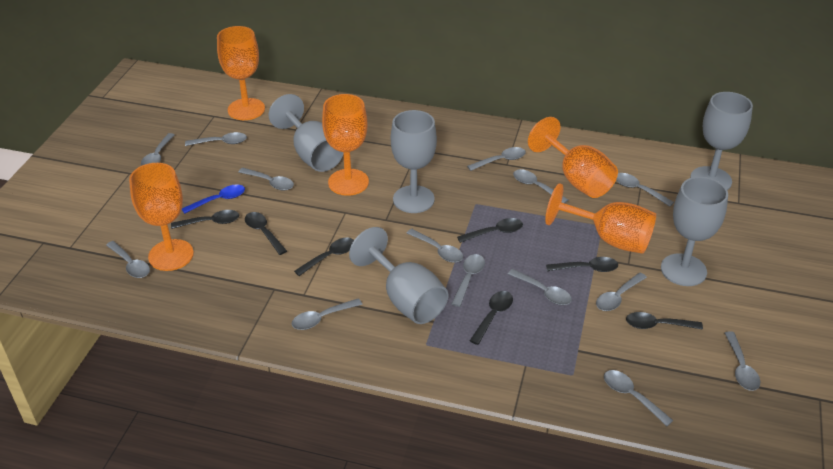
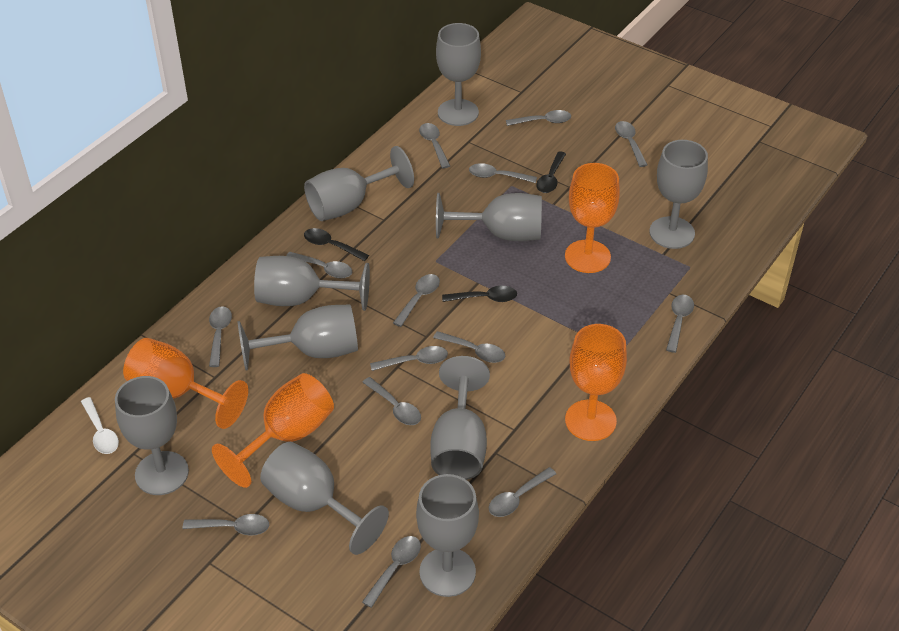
black spoon: 7 -> 3
blue spoon: 1 -> 0
grey goblet: 5 -> 10
orange goblet: 5 -> 4
white spoon: 0 -> 1

